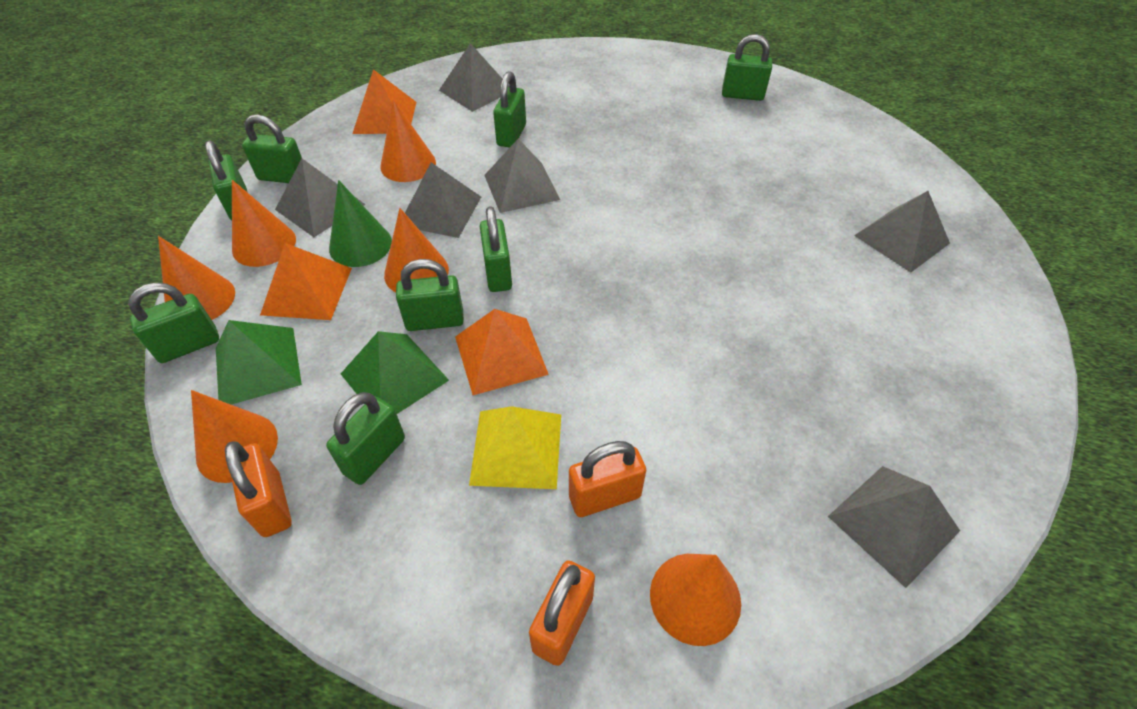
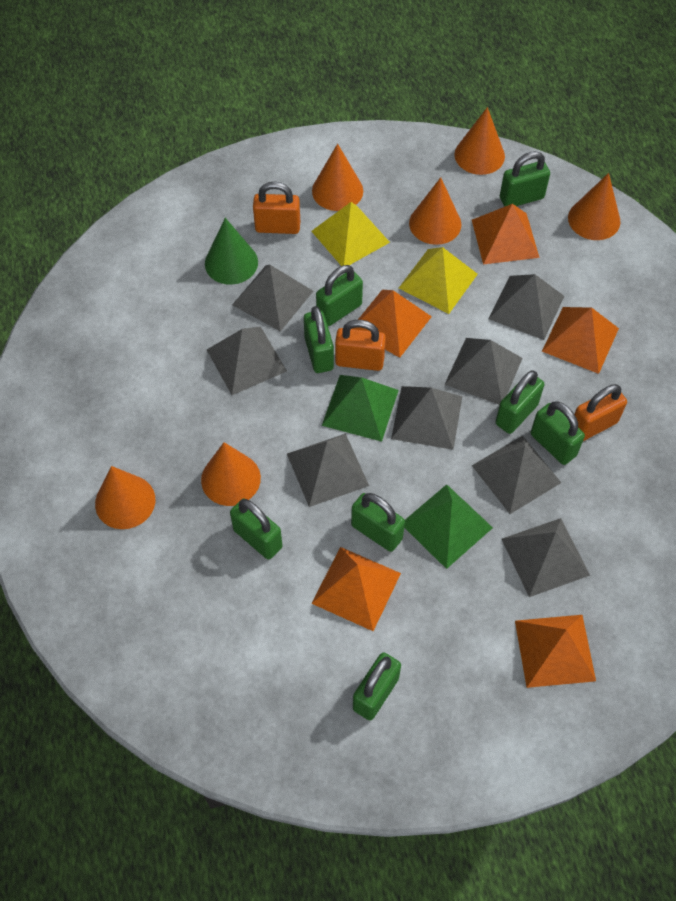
grey pyramid: 6 -> 8
orange pyramid: 3 -> 5
yellow pyramid: 1 -> 2

